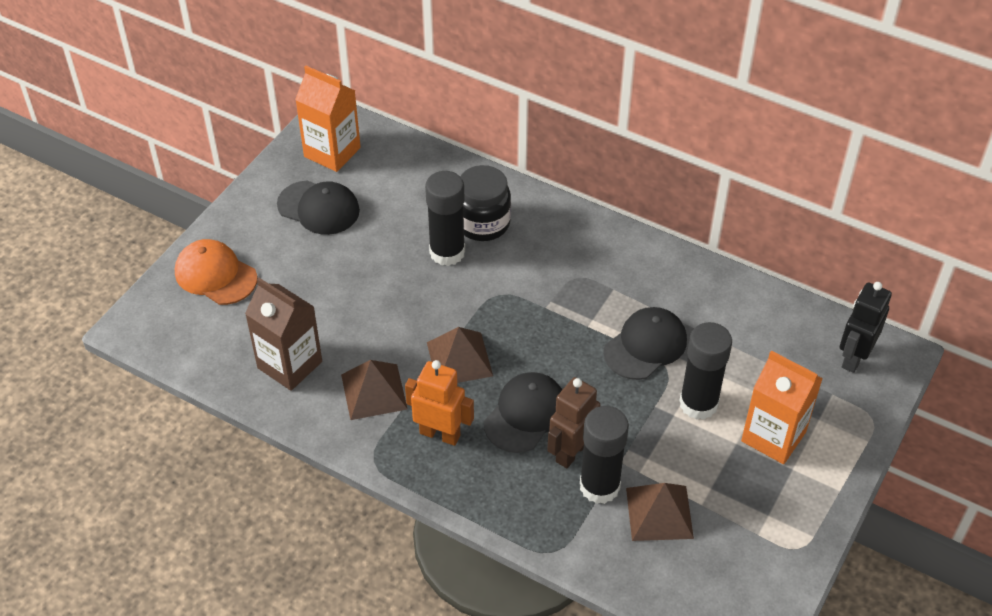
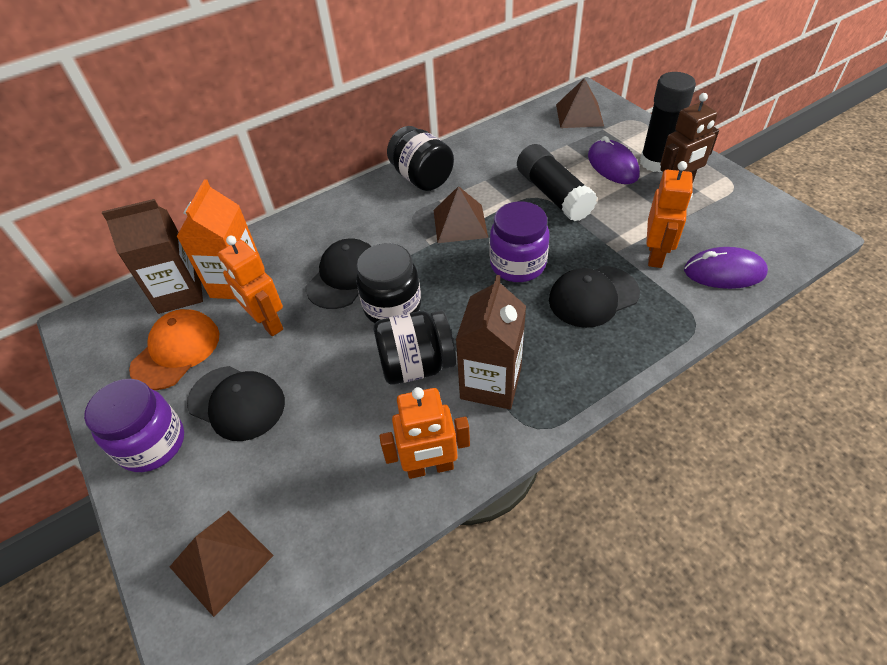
black glue stick: 3 -> 2
black jar: 1 -> 3
black robot: 1 -> 0
brown carton: 1 -> 2
orange carton: 2 -> 1
orange robot: 1 -> 3
purple jar: 0 -> 2
purple mouse: 0 -> 2

